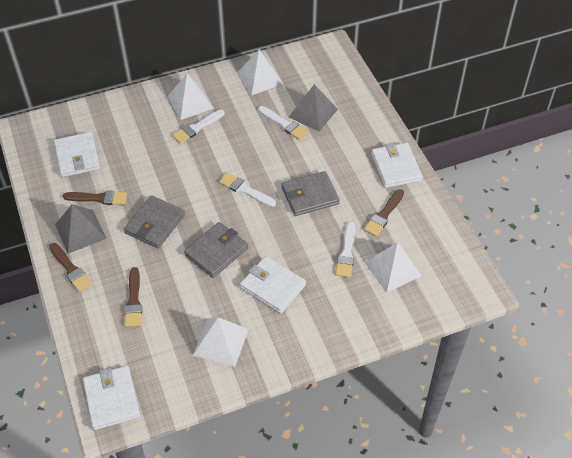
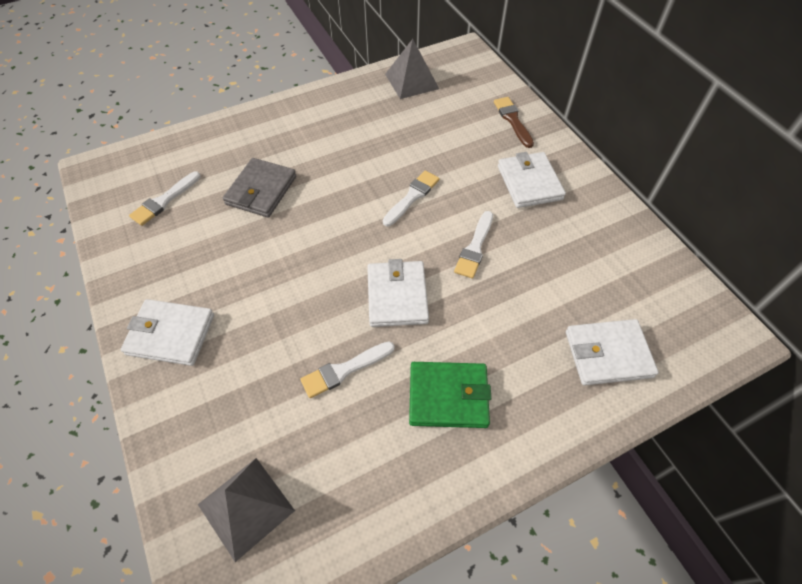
brown brush: 4 -> 1
green wallet: 0 -> 1
grey wallet: 3 -> 1
white pyramid: 4 -> 0

